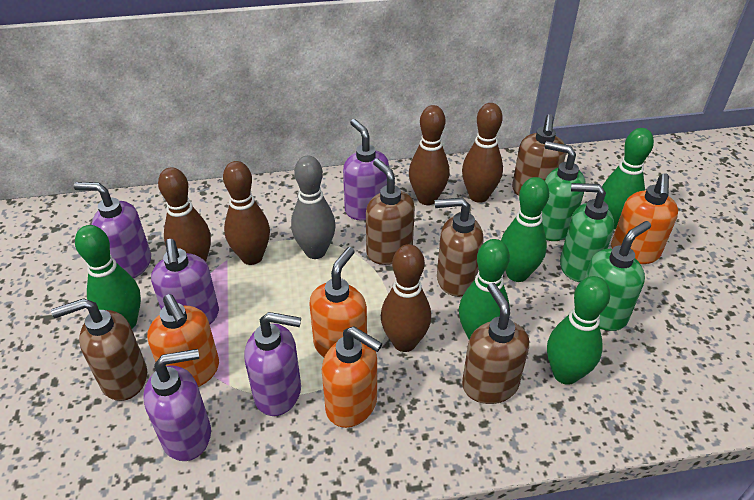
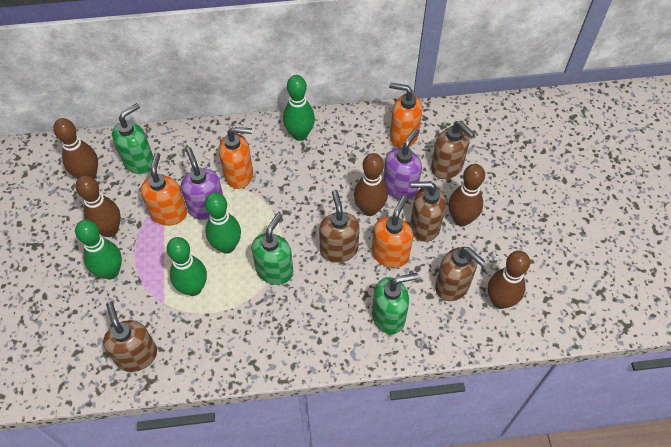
green bowling pin: 5 -> 4
grey bowling pin: 1 -> 0
purple soap dispenser: 5 -> 2

